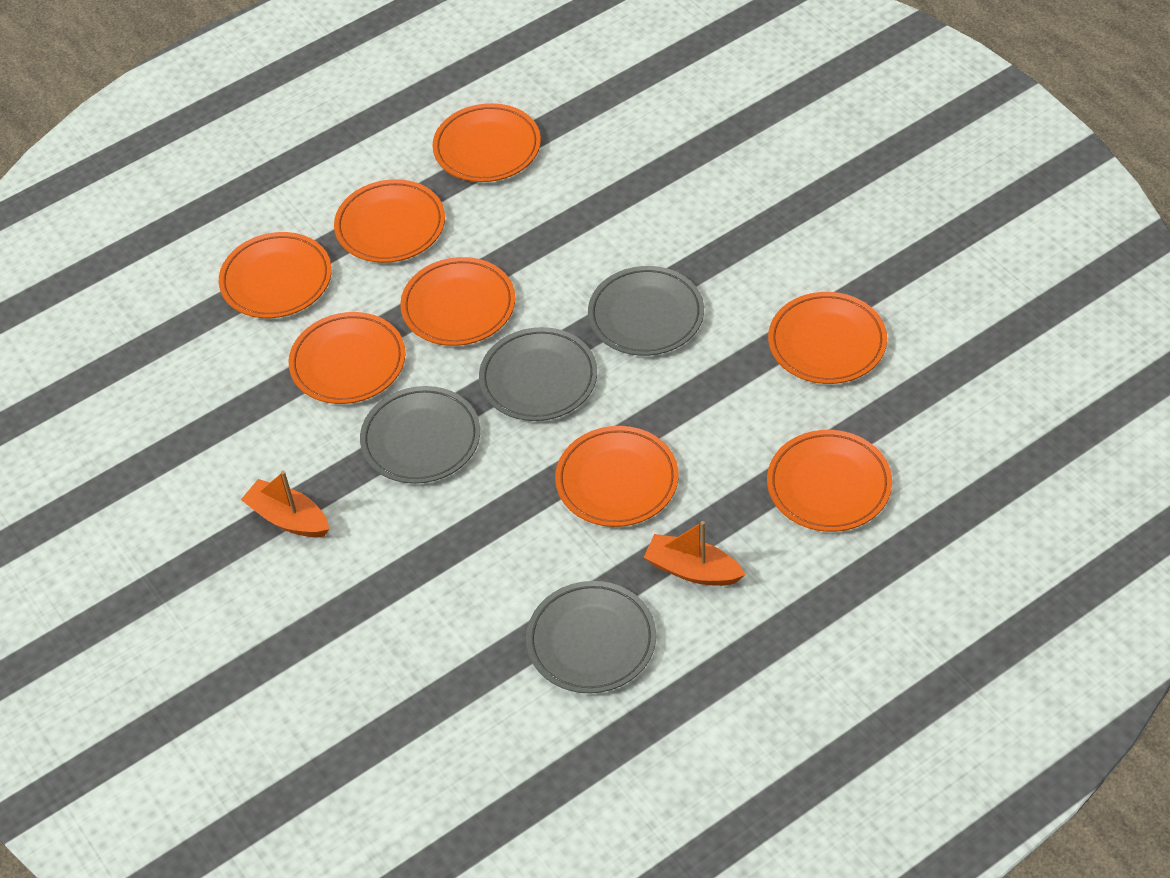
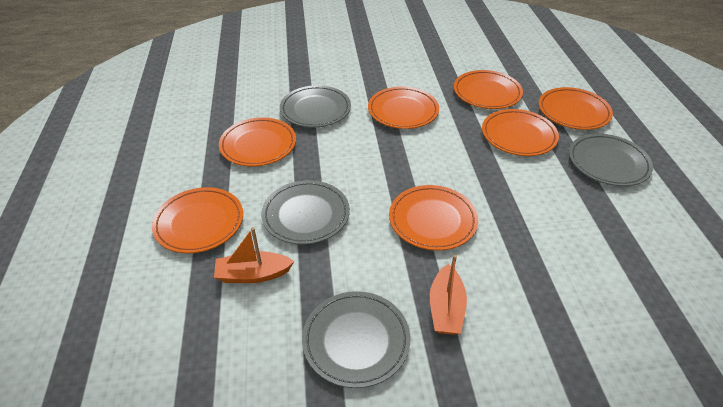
orange plate: 8 -> 7

